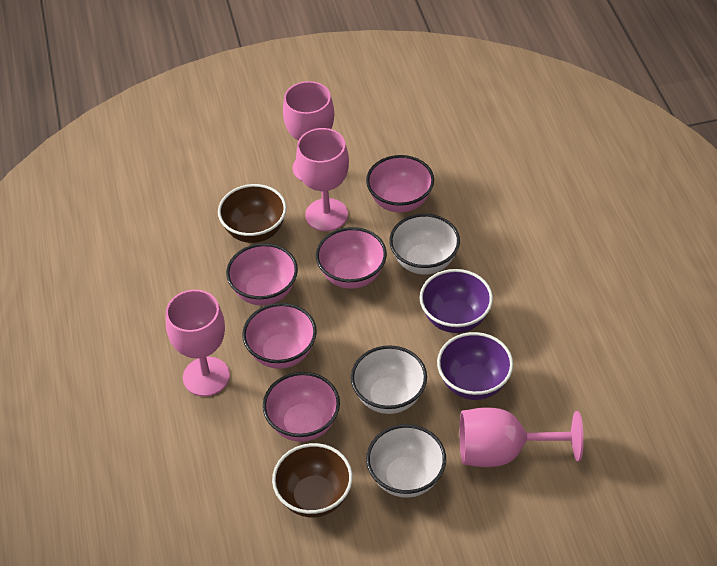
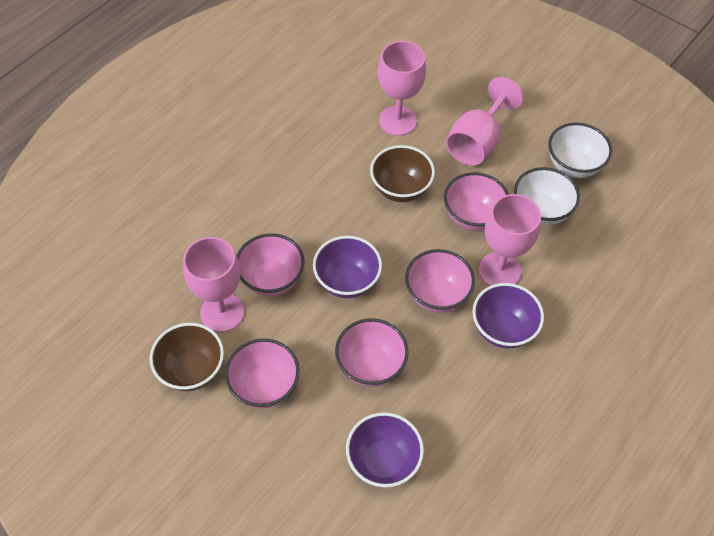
purple bowl: 2 -> 3
white bowl: 3 -> 2

